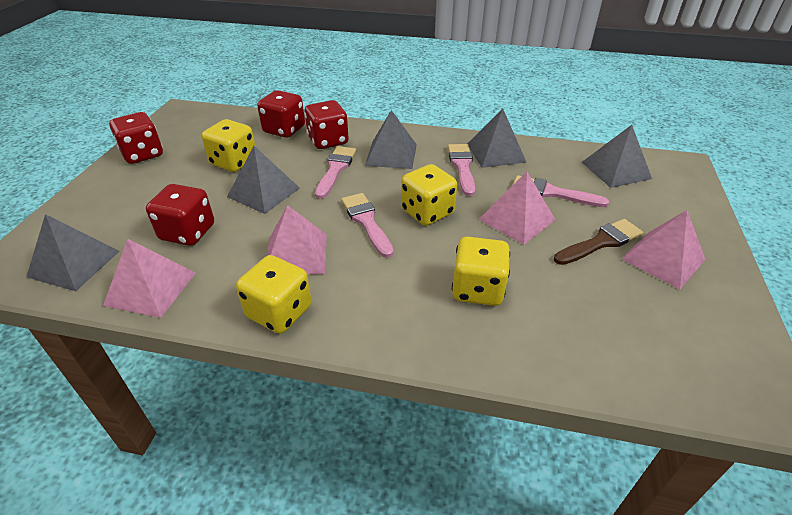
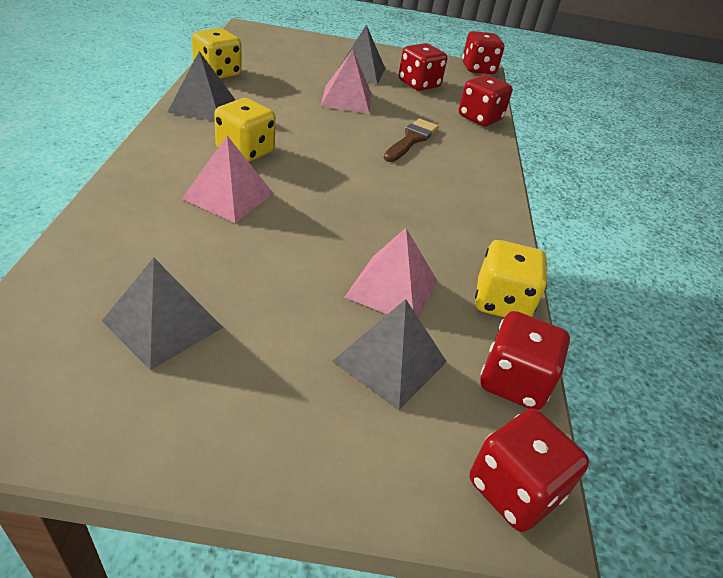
grey pyramid: 5 -> 4
pink brush: 4 -> 0
pink pyramid: 4 -> 3
red dice: 4 -> 5
yellow dice: 4 -> 3

